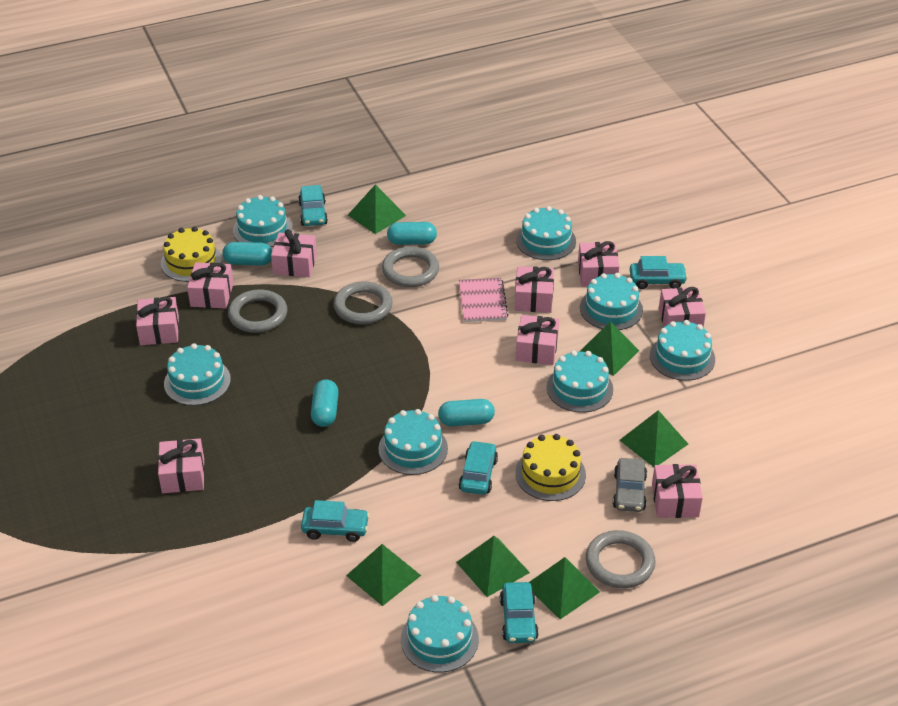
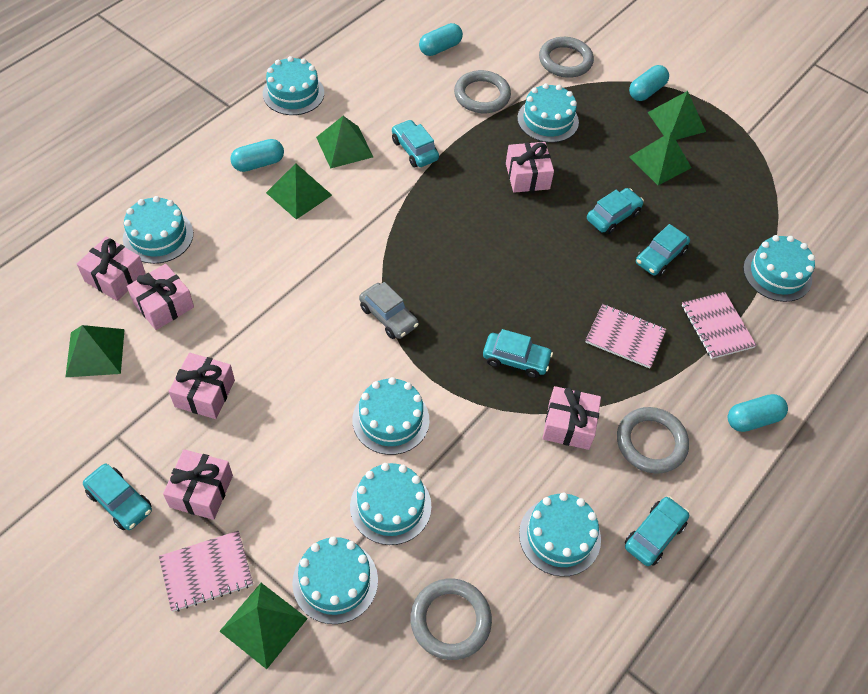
pink gift: 9 -> 6
pink notebook: 1 -> 3
turquoise car: 5 -> 6
yellow cake: 2 -> 0

